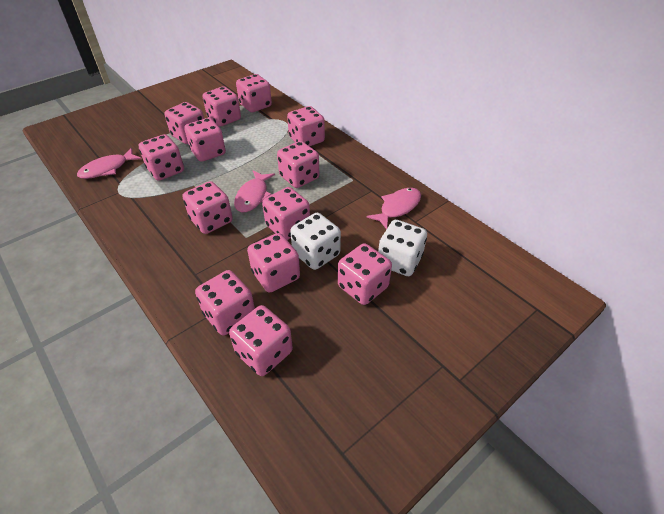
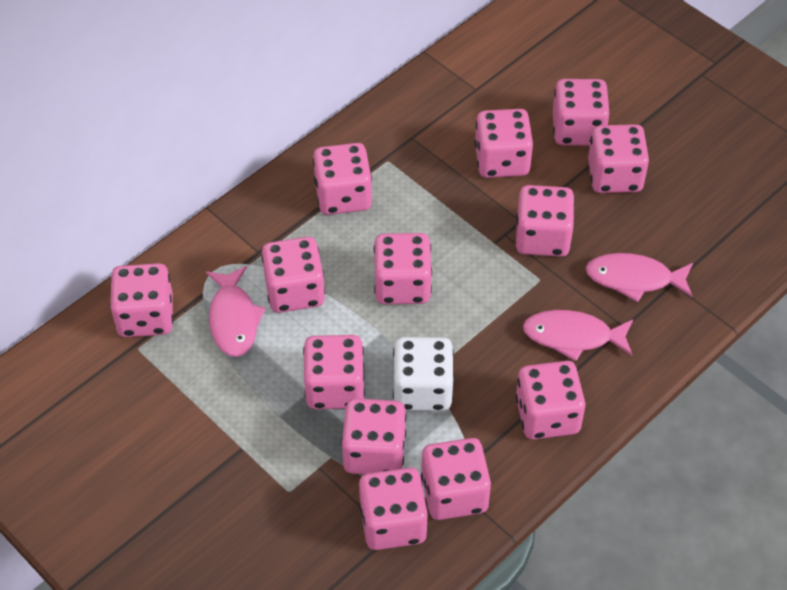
white dice: 2 -> 1

